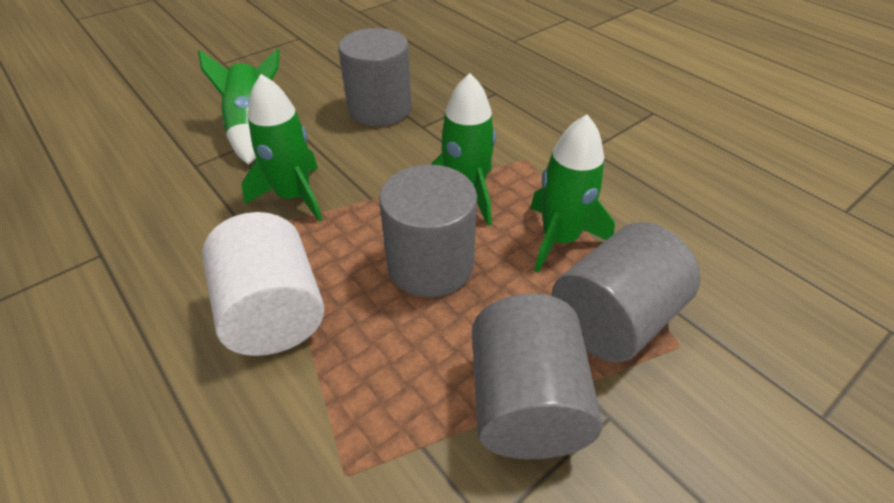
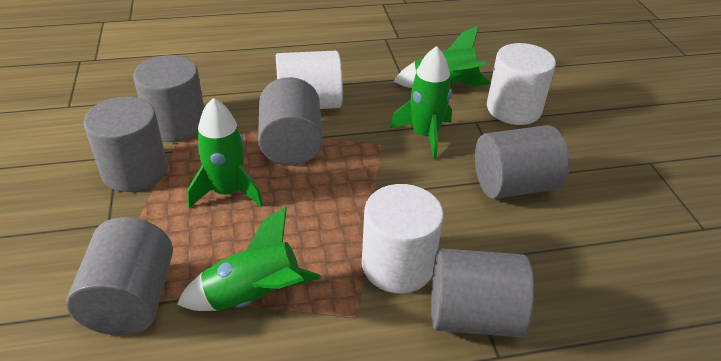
grey cylinder: 4 -> 6
white cylinder: 1 -> 3

